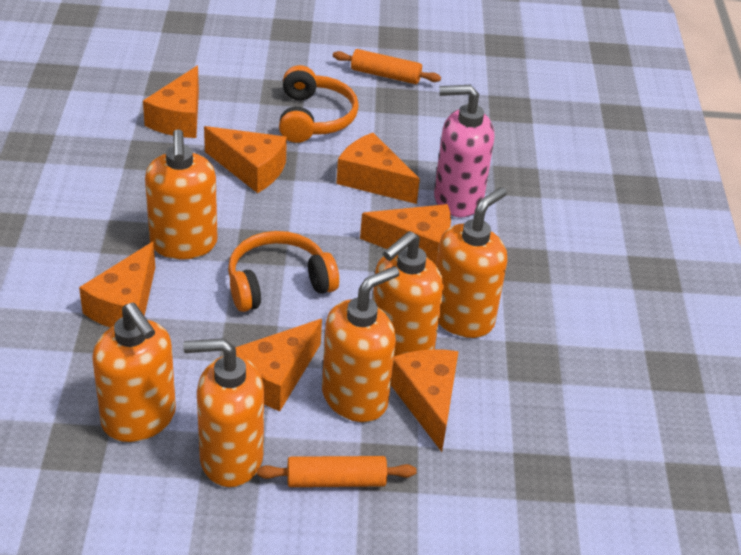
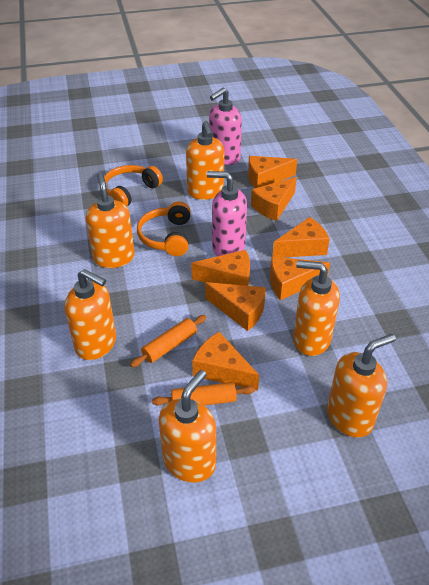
pink soap dispenser: 1 -> 2

